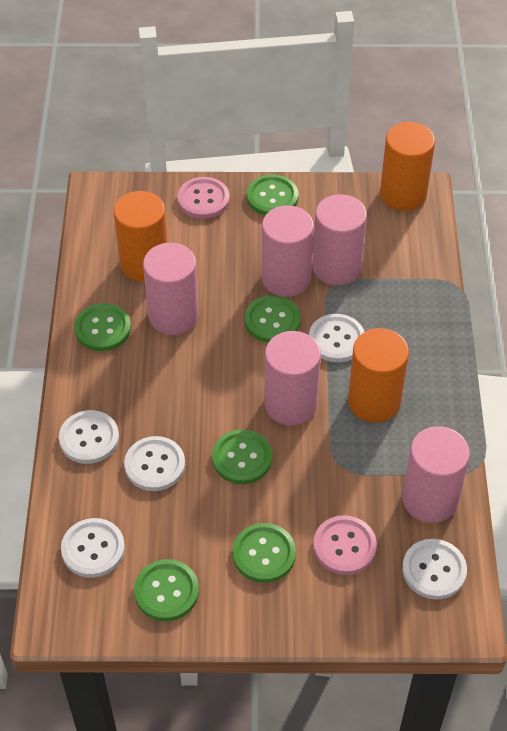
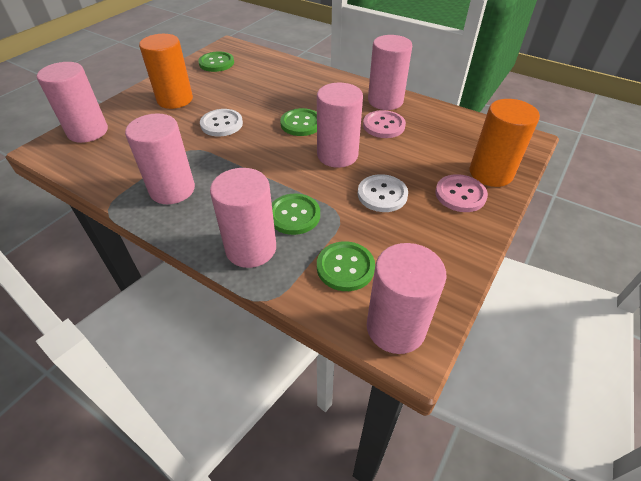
green button: 6 -> 4
orange cylinder: 3 -> 2
pink cylinder: 5 -> 6
white button: 5 -> 2

